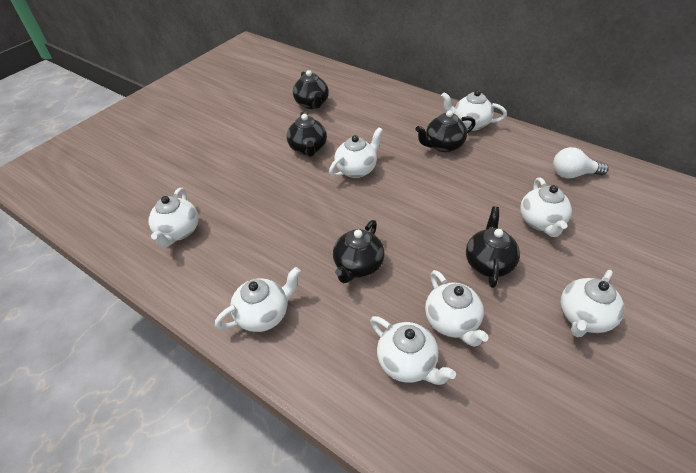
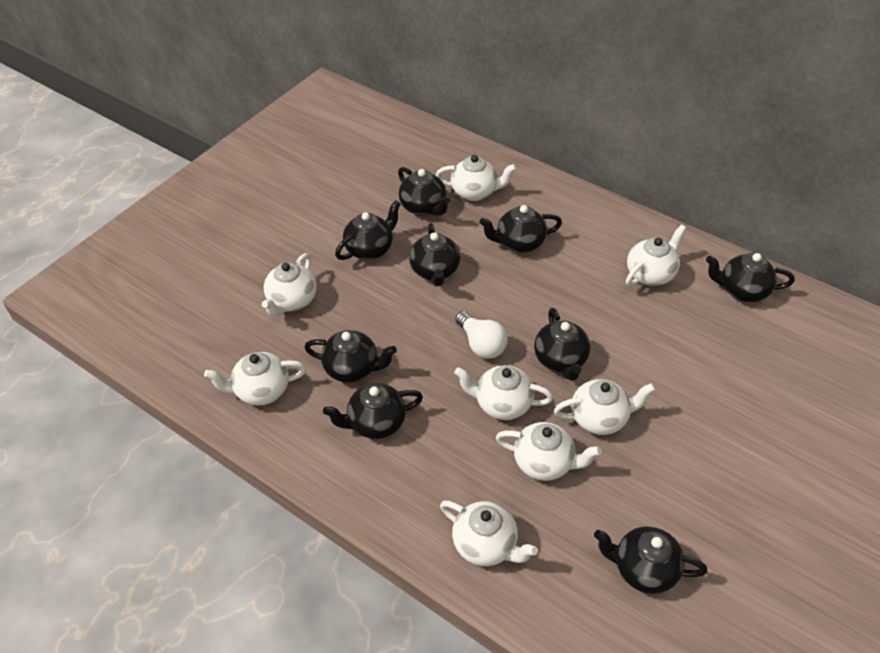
black teapot: 5 -> 9

